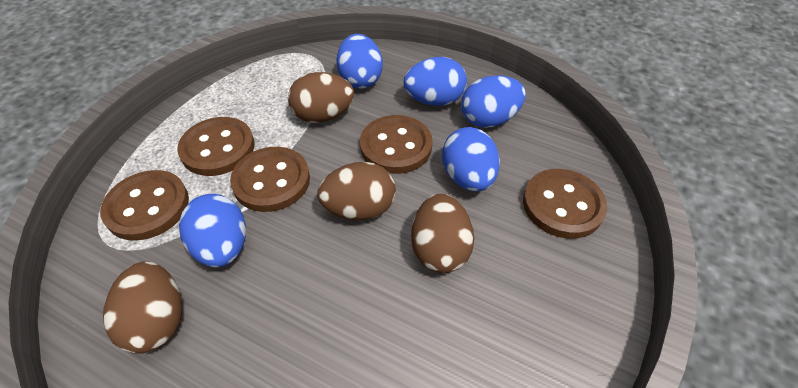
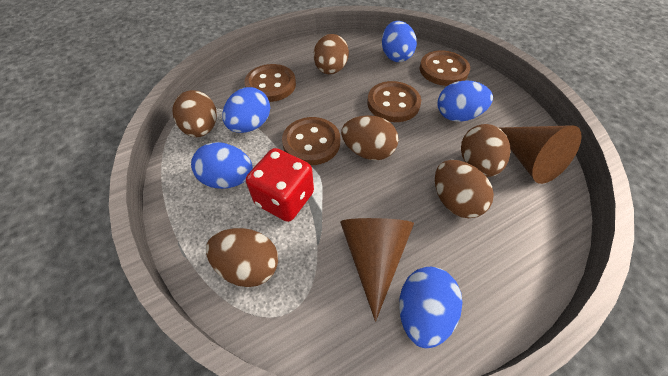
brown button: 5 -> 4
brown cone: 0 -> 2
brown egg: 4 -> 6
red dice: 0 -> 1

